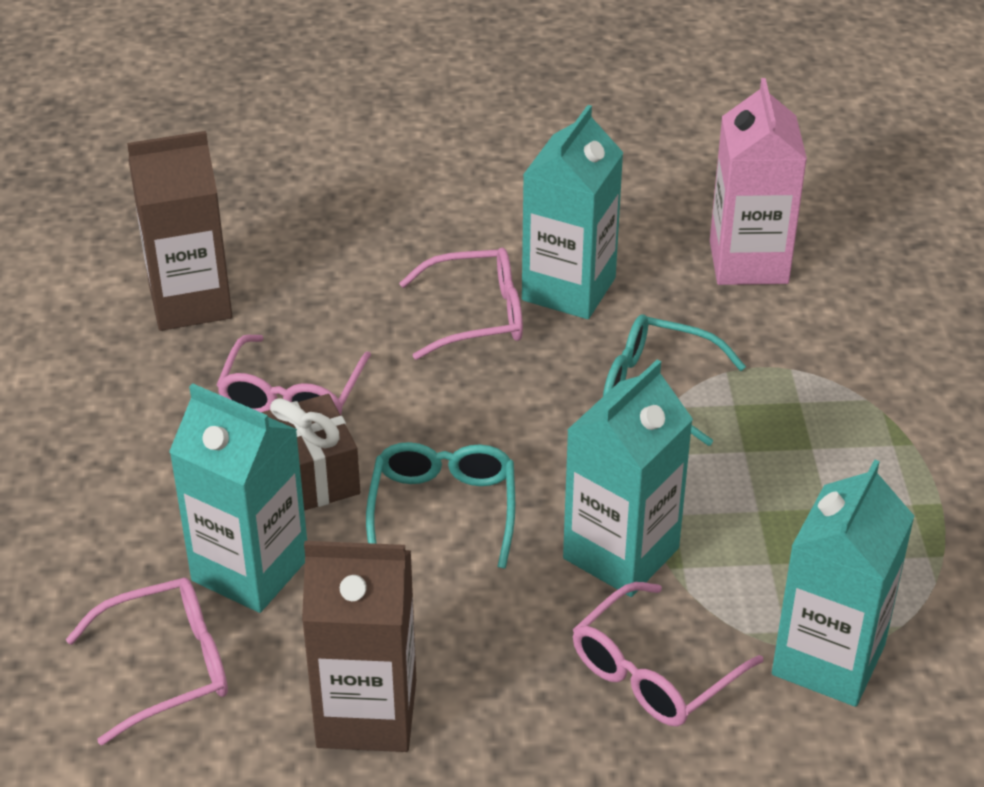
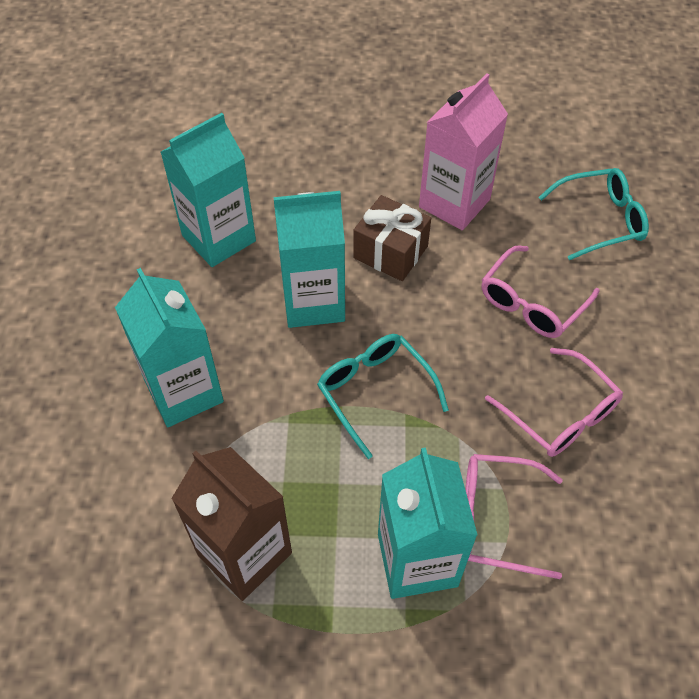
brown carton: 2 -> 1
pink glasses: 4 -> 3

